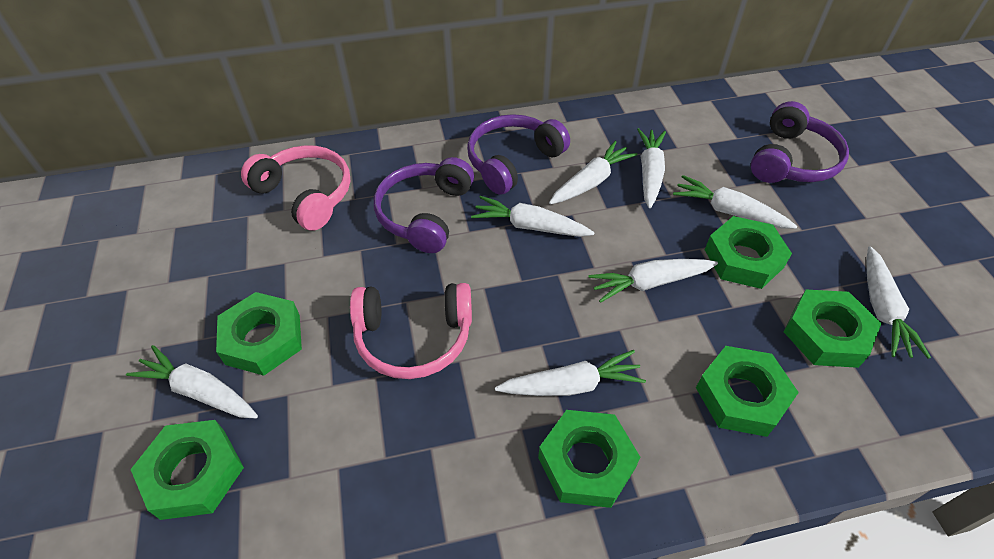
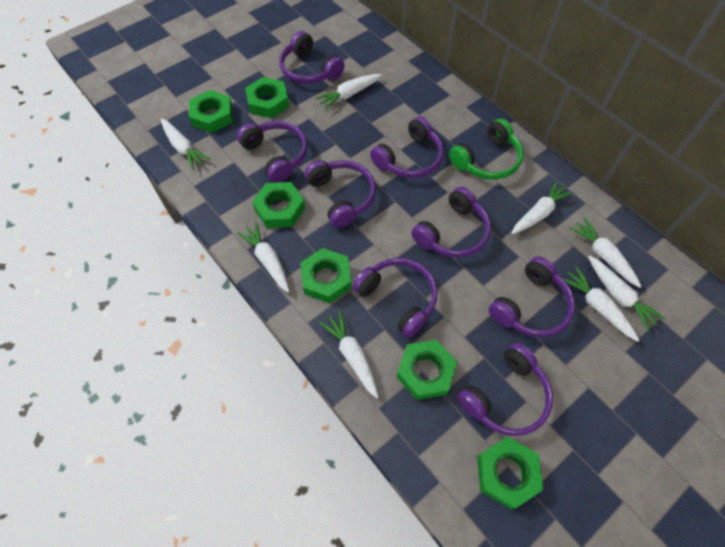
green headphones: 0 -> 1
pink headphones: 2 -> 0
purple headphones: 3 -> 8

